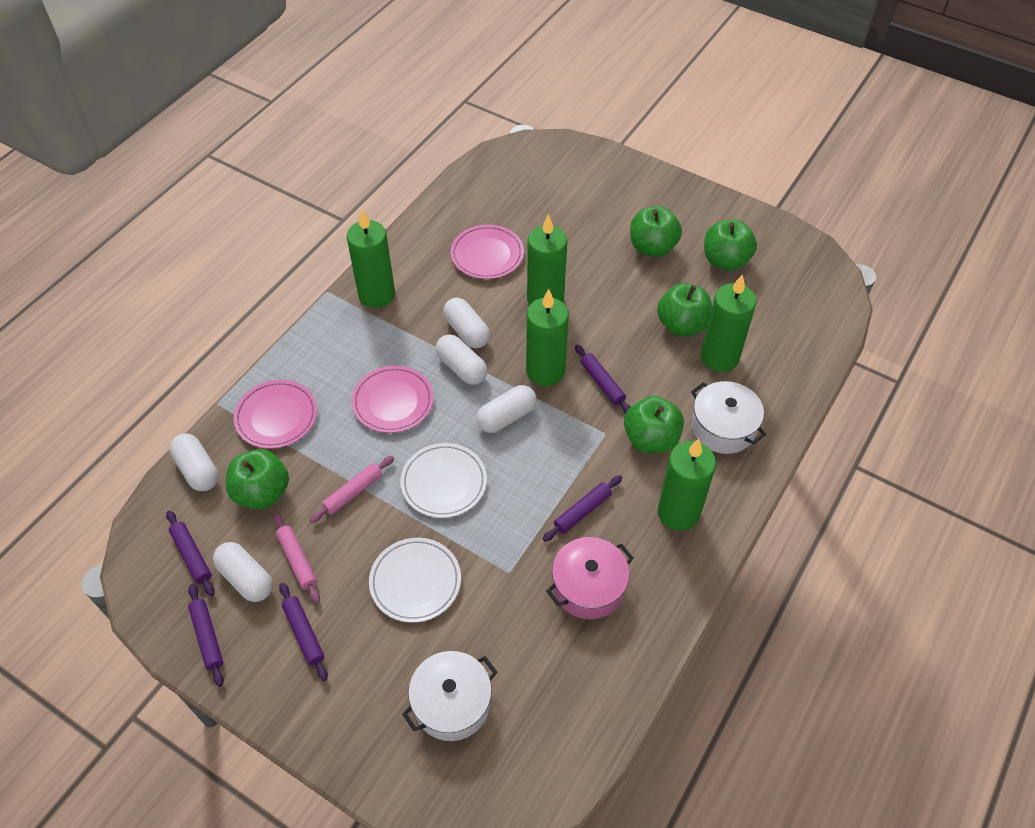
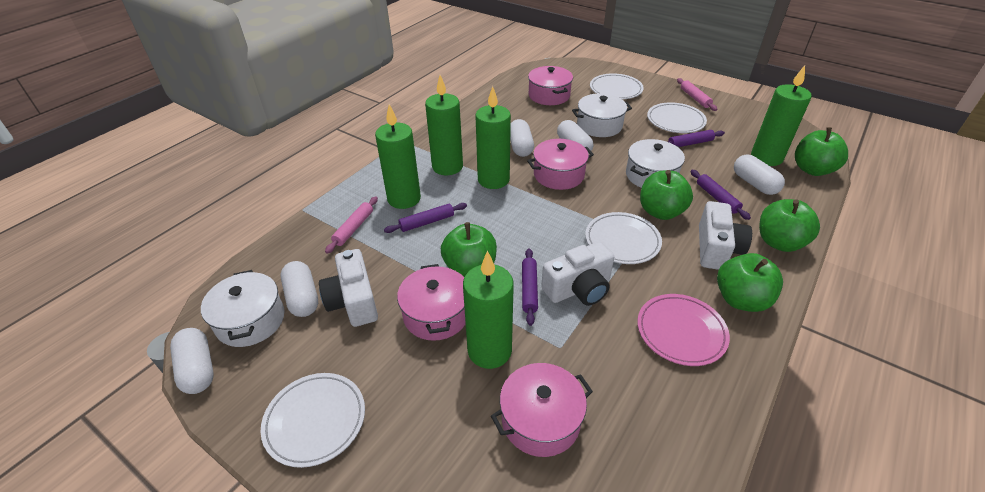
pink plate: 3 -> 1
pink pot: 1 -> 4
purple rolling pin: 5 -> 4
white camera: 0 -> 3
white plate: 2 -> 4
white pot: 2 -> 3

